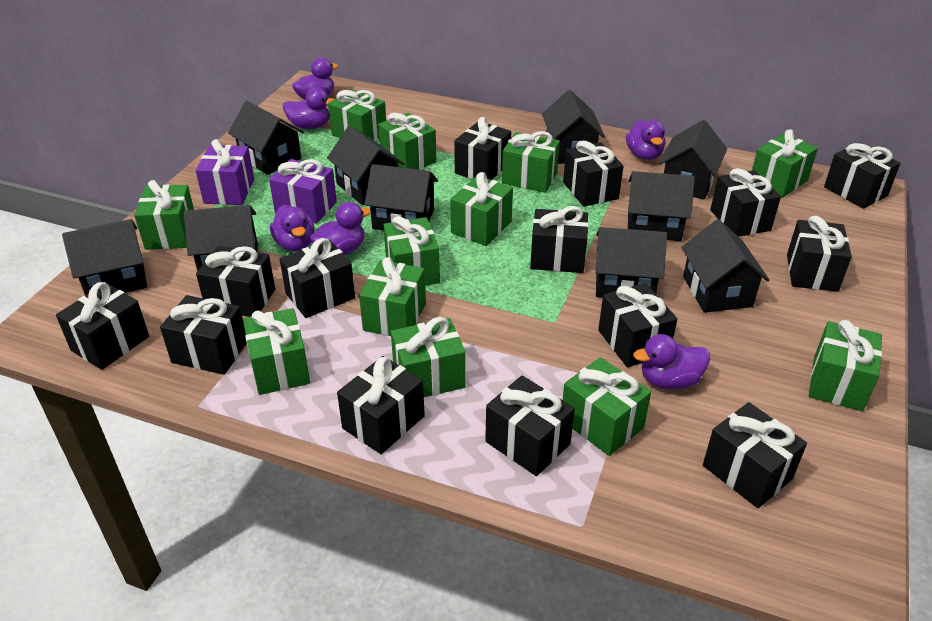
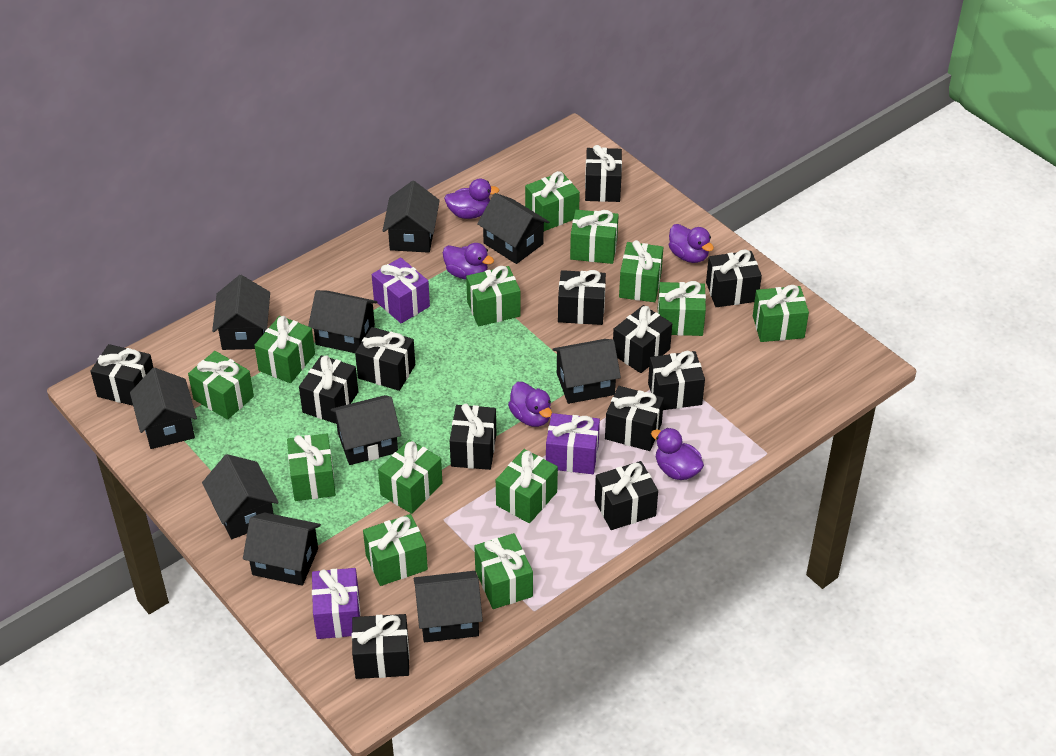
black gift: 14 -> 12
green gift: 12 -> 13
purple duck: 6 -> 5
purple gift: 2 -> 3

